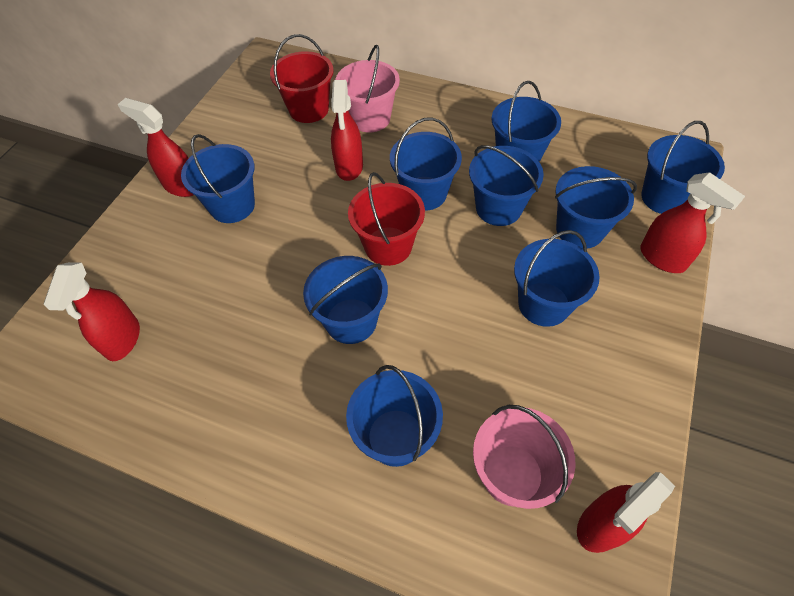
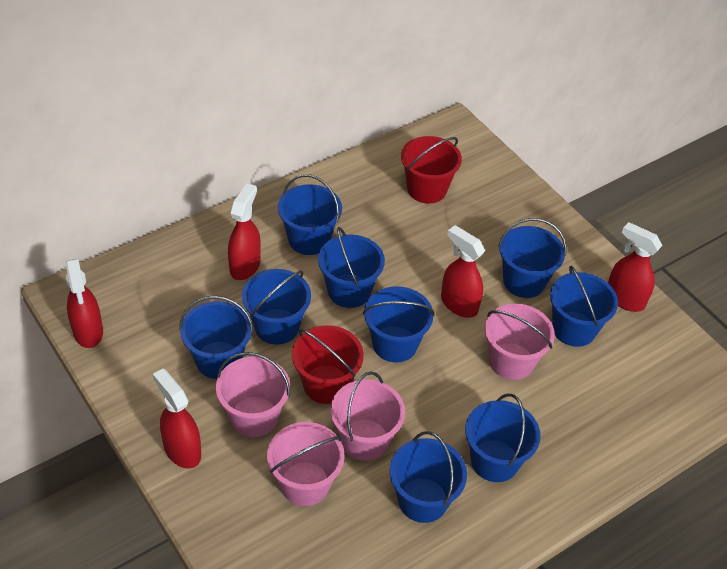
pink bucket: 2 -> 4

